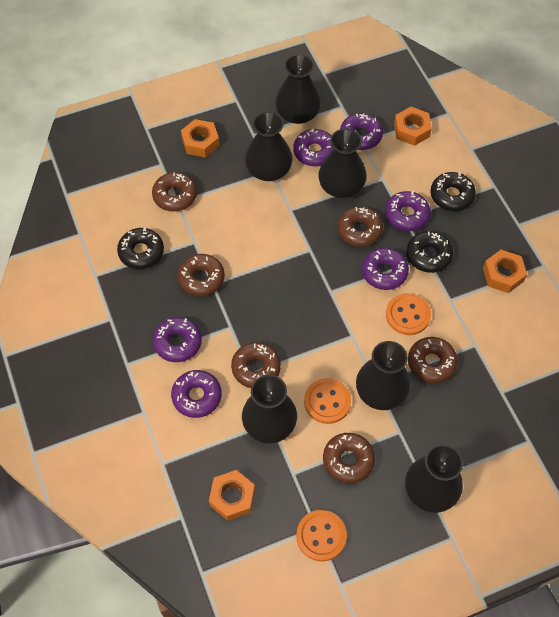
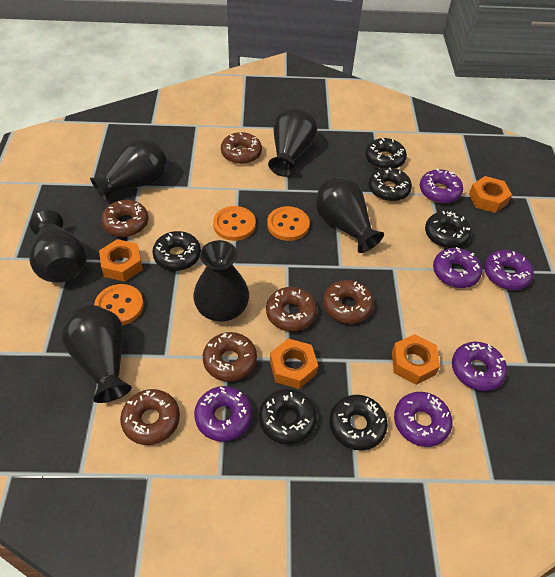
black donut: 3 -> 6

